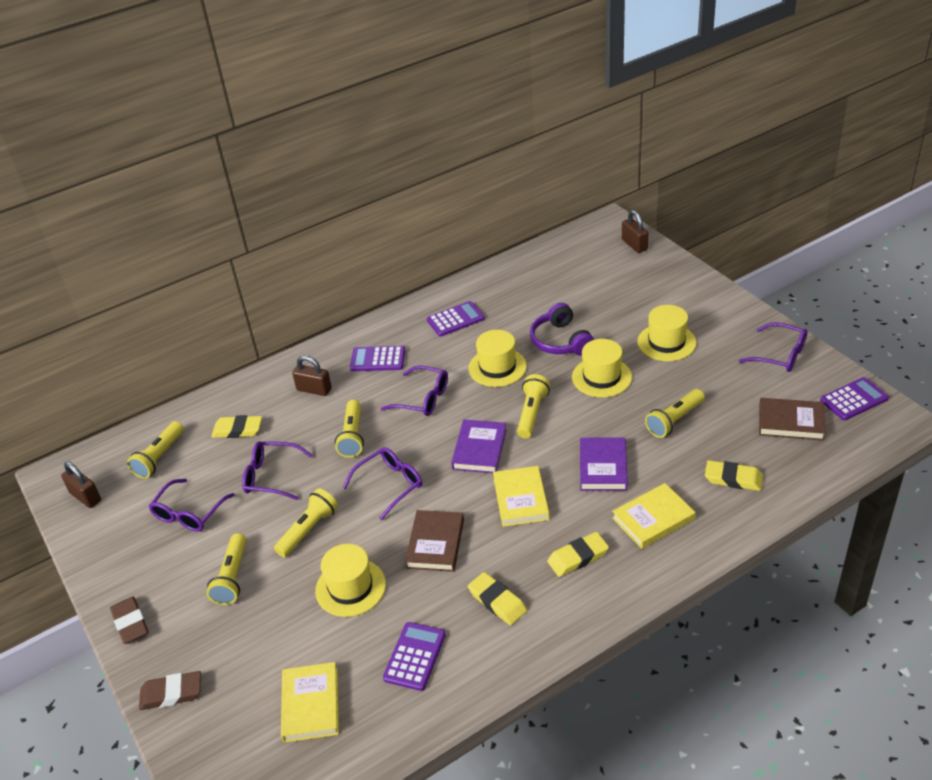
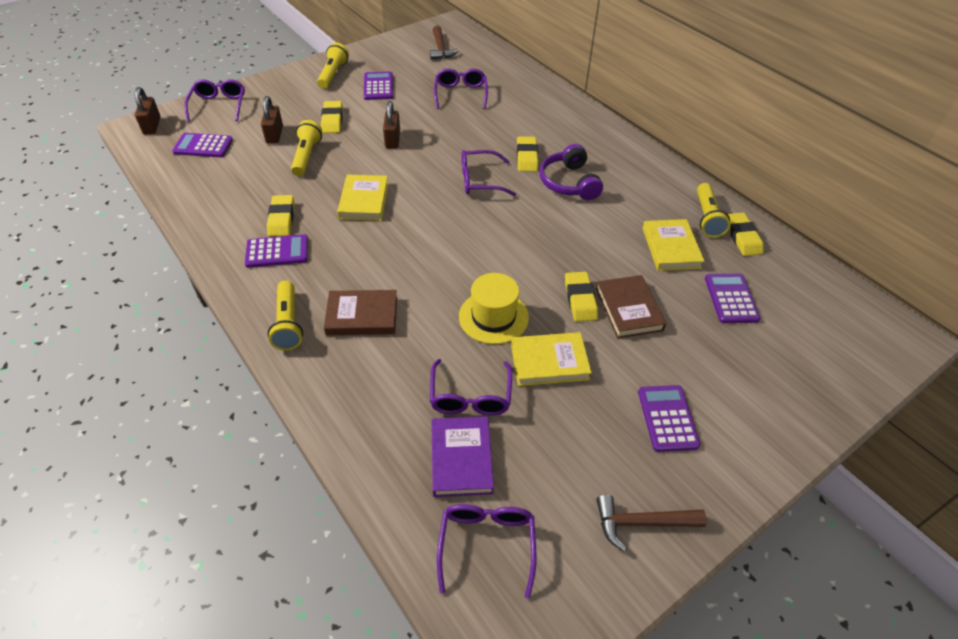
brown eraser: 2 -> 0
brown hammer: 0 -> 2
purple book: 2 -> 1
purple calculator: 4 -> 5
yellow eraser: 4 -> 5
yellow flashlight: 6 -> 4
yellow hat: 4 -> 1

